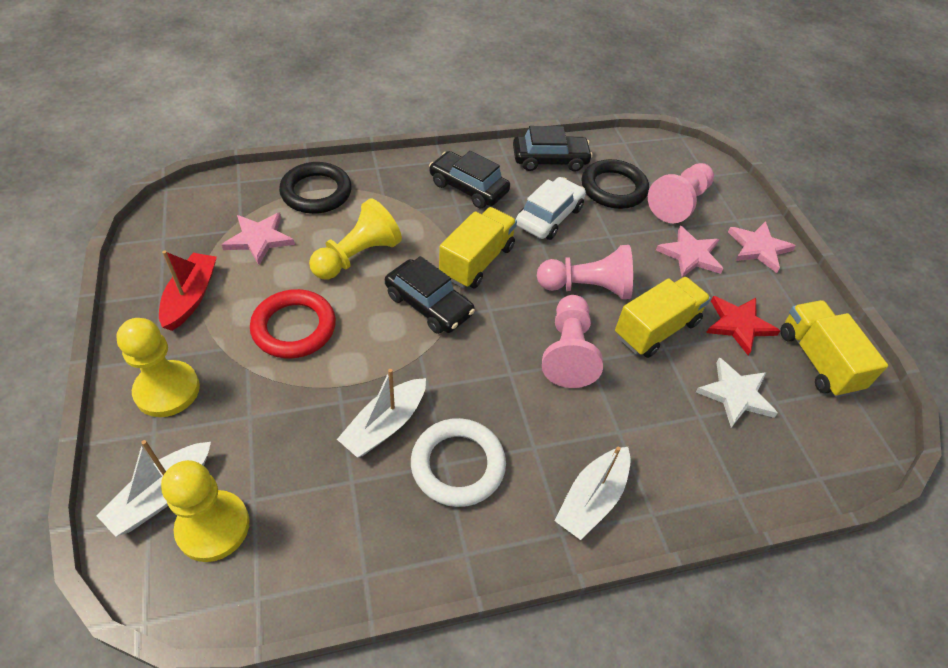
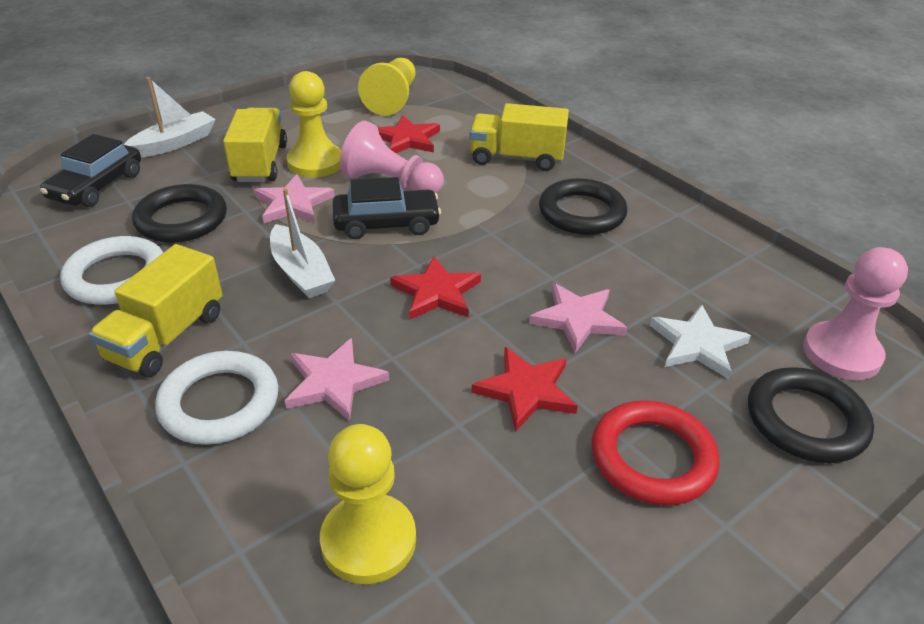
black car: 3 -> 2
black ring: 2 -> 3
pink pawn: 3 -> 2
red boat: 1 -> 0
red star: 1 -> 3
white boat: 3 -> 2
white car: 1 -> 0
white ring: 1 -> 2

